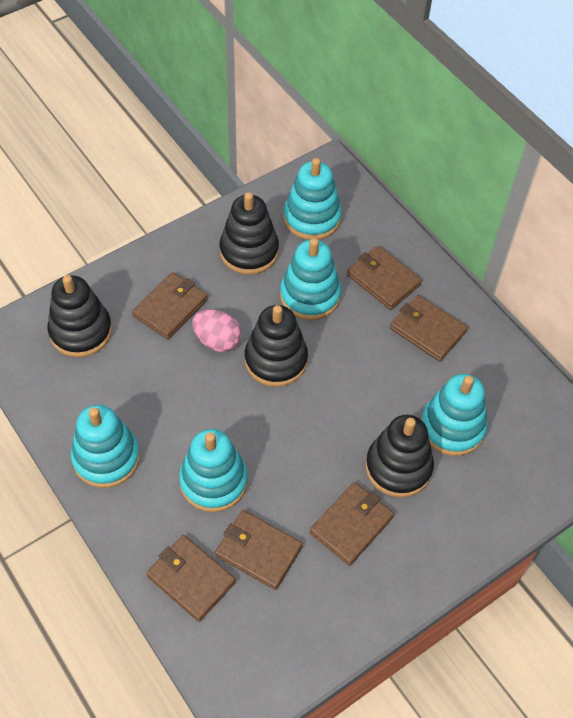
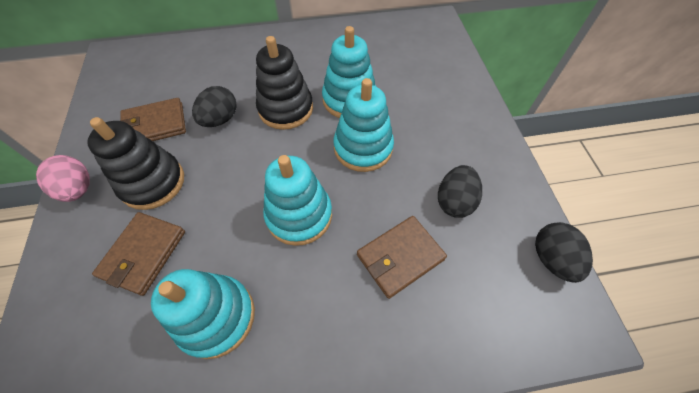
black egg: 0 -> 3
black stacking toy: 4 -> 2
brown wallet: 6 -> 3
turquoise stacking toy: 5 -> 4

